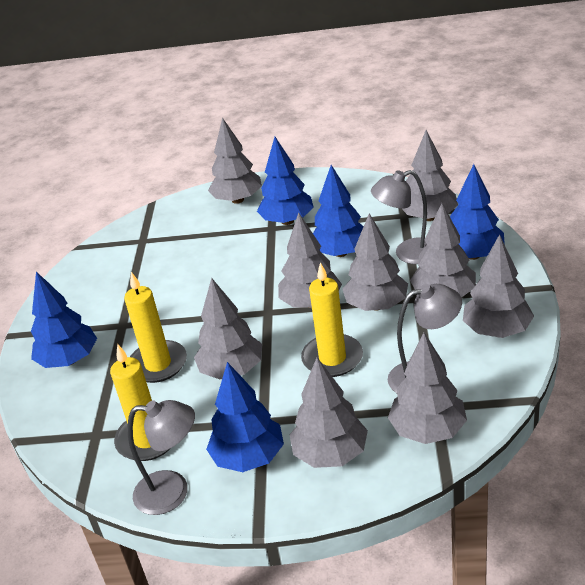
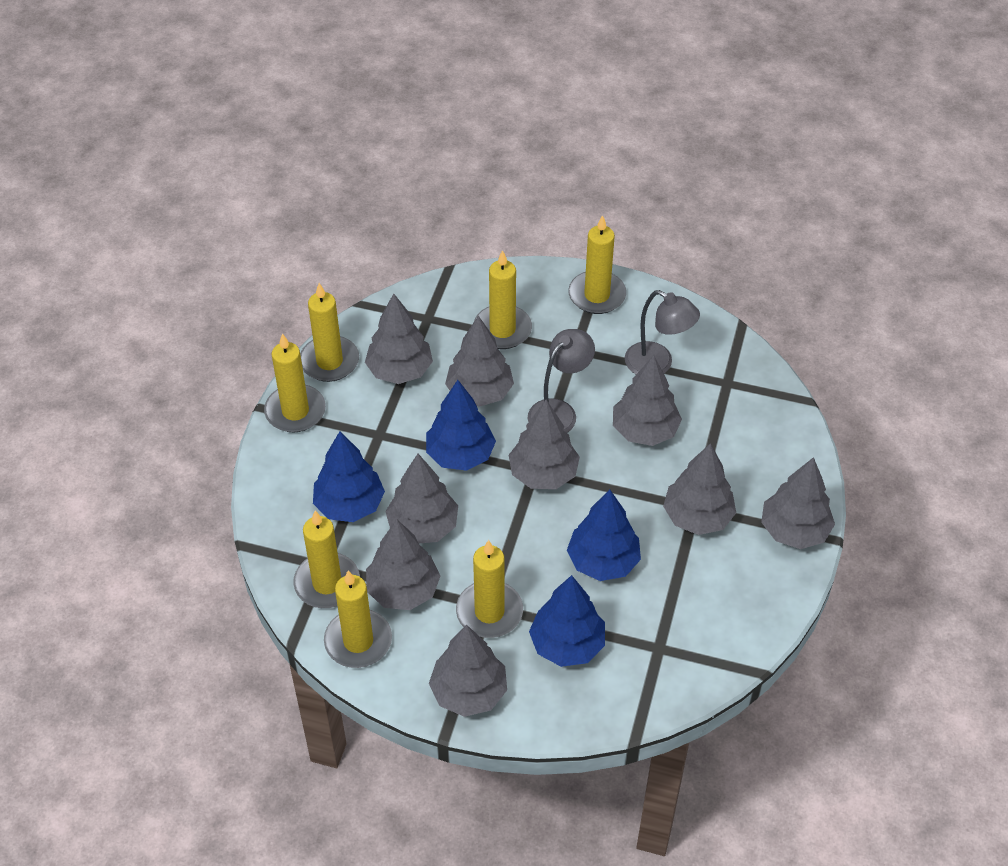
blue tree: 5 -> 4
grey lamp: 3 -> 2
yellow candle: 3 -> 7

